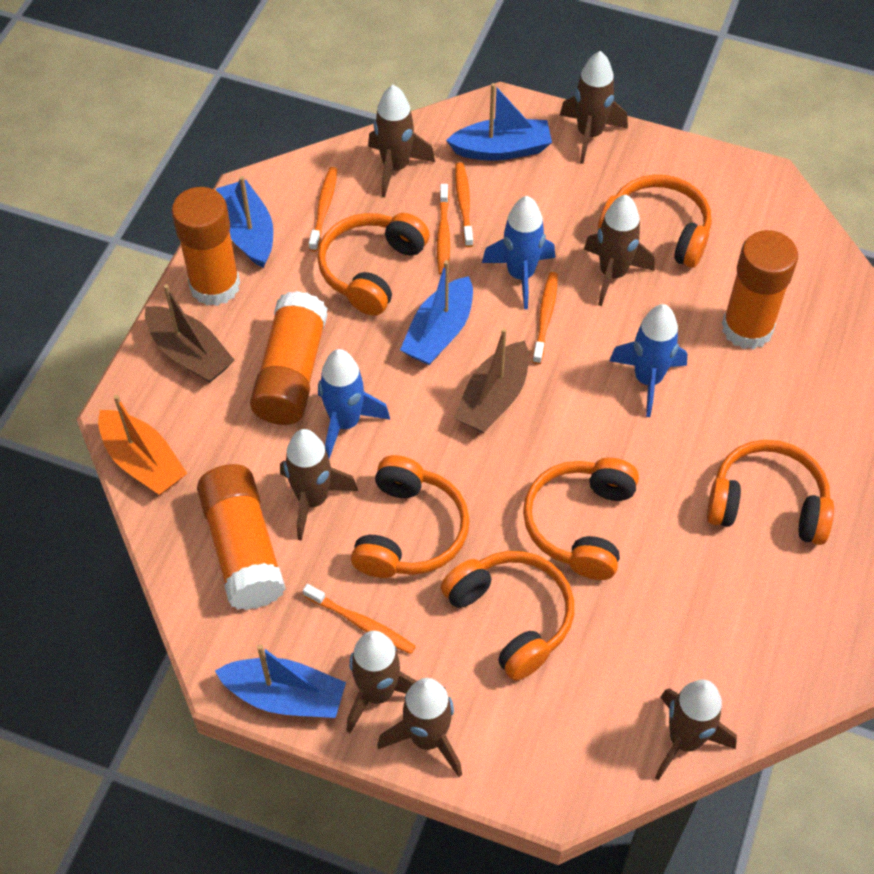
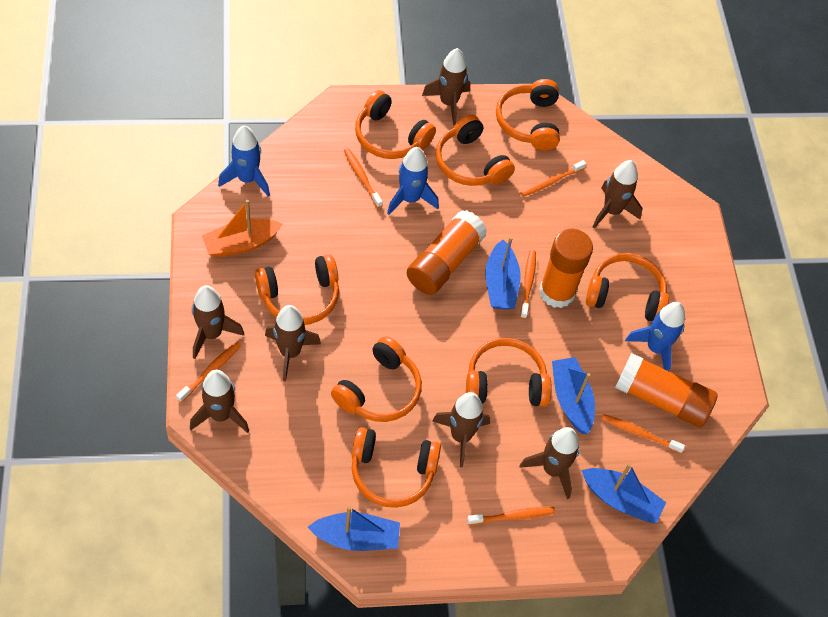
brown boat: 2 -> 0
orange glue stick: 4 -> 3
orange headphones: 6 -> 8
orange toothbrush: 5 -> 6

